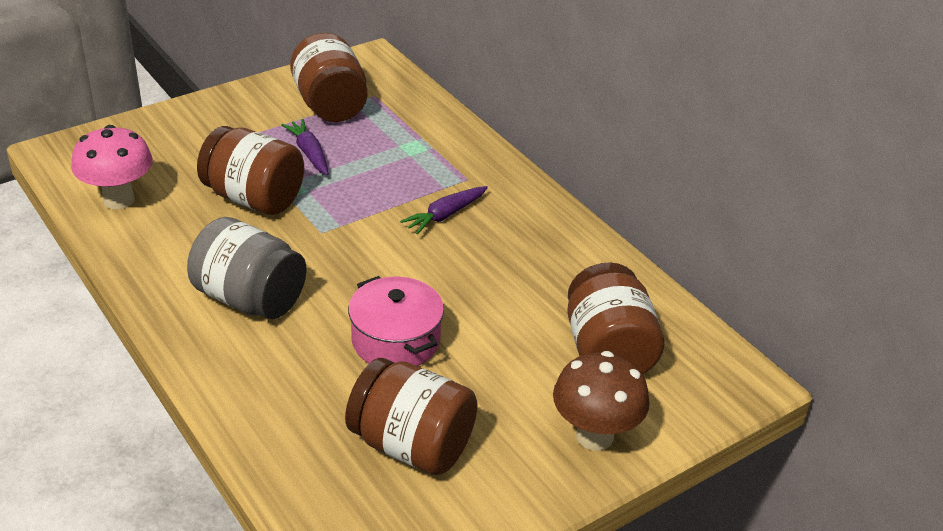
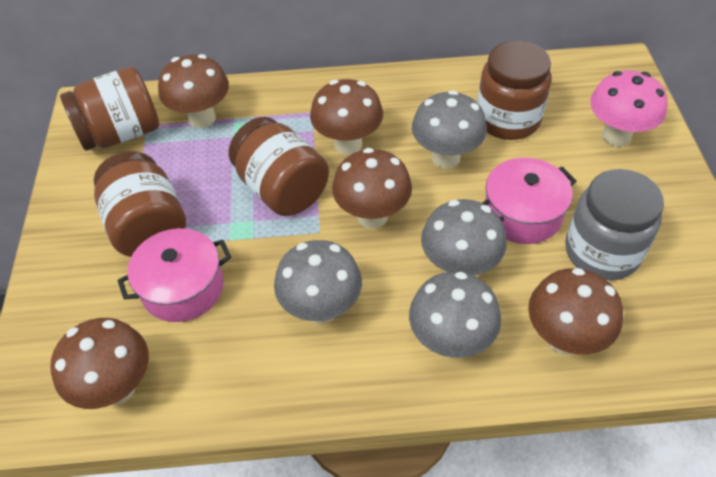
brown mushroom: 1 -> 5
grey mushroom: 0 -> 4
pink pot: 1 -> 2
purple carrot: 2 -> 0

